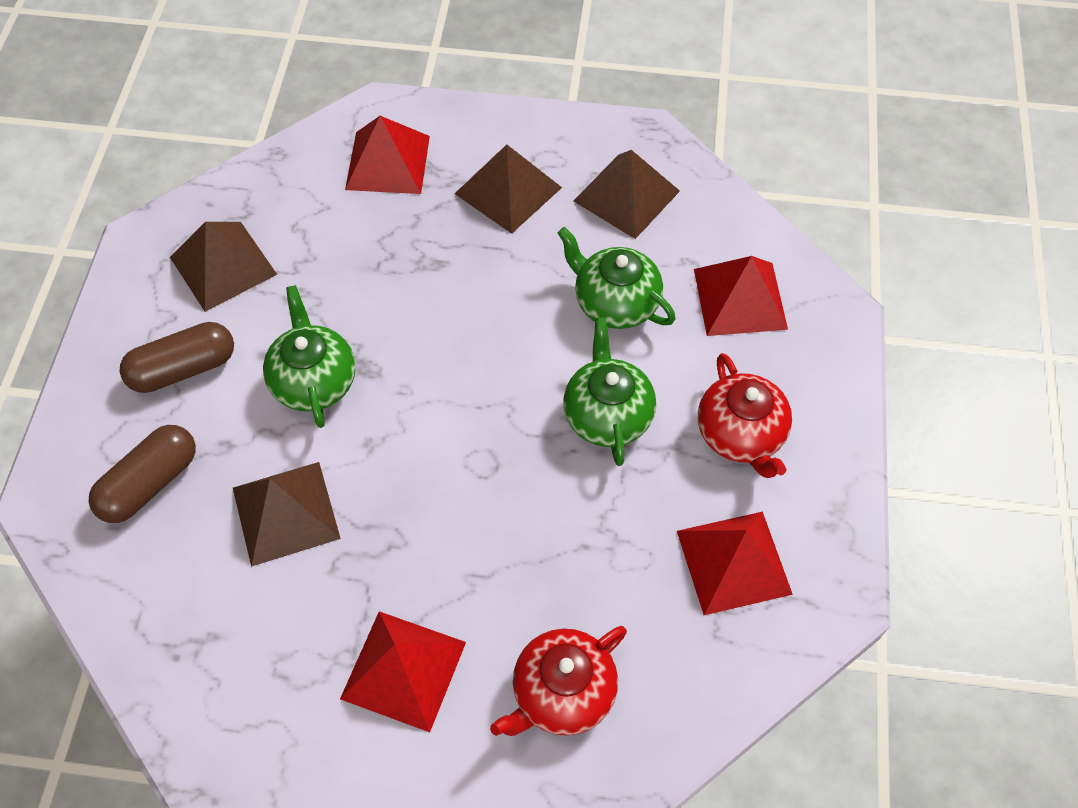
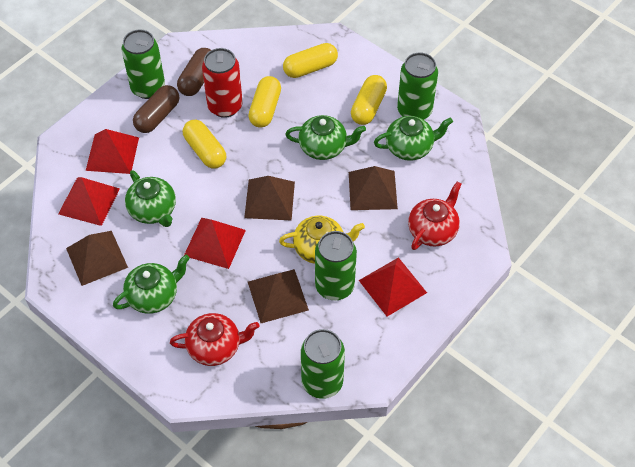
green can: 0 -> 4
green teapot: 3 -> 4
red can: 0 -> 1
yellow capsule: 0 -> 4
yellow teapot: 0 -> 1

